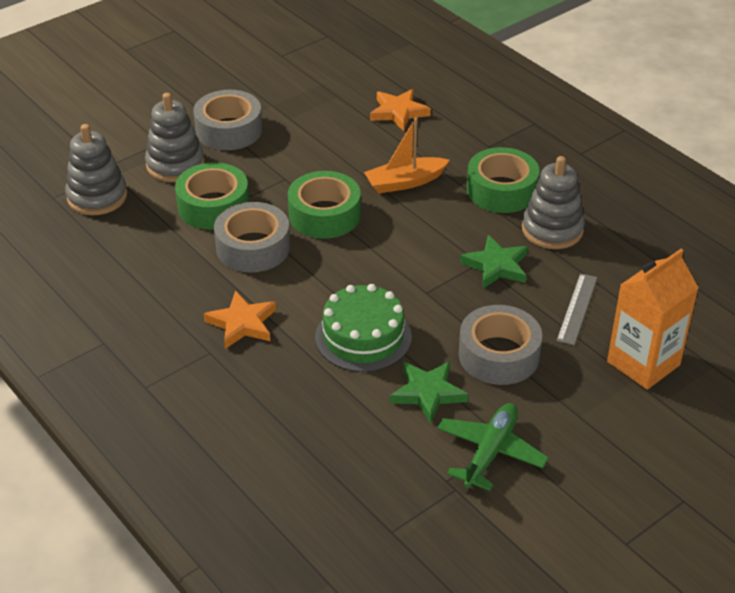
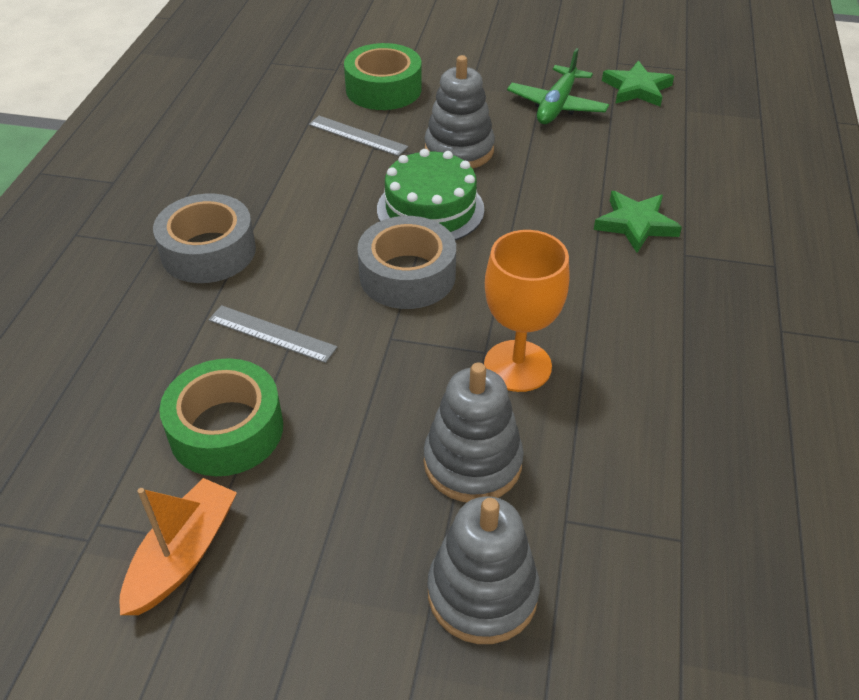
green tape: 3 -> 2
grey ruler: 1 -> 2
grey tape: 3 -> 2
orange carton: 1 -> 0
orange goblet: 0 -> 1
orange star: 2 -> 0

